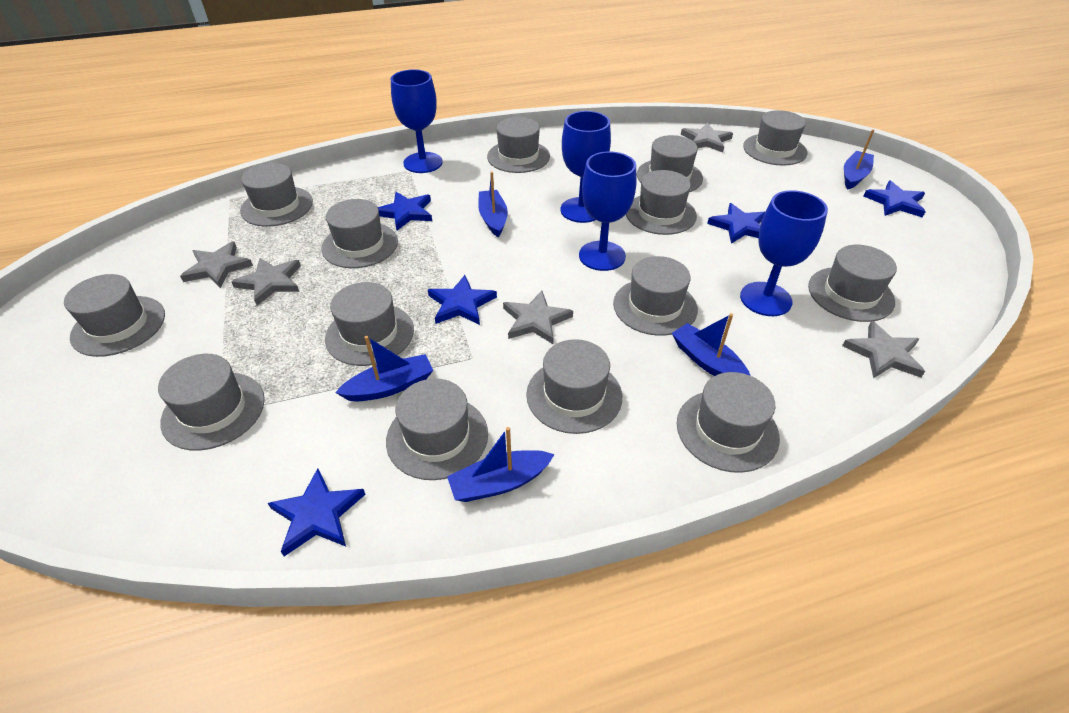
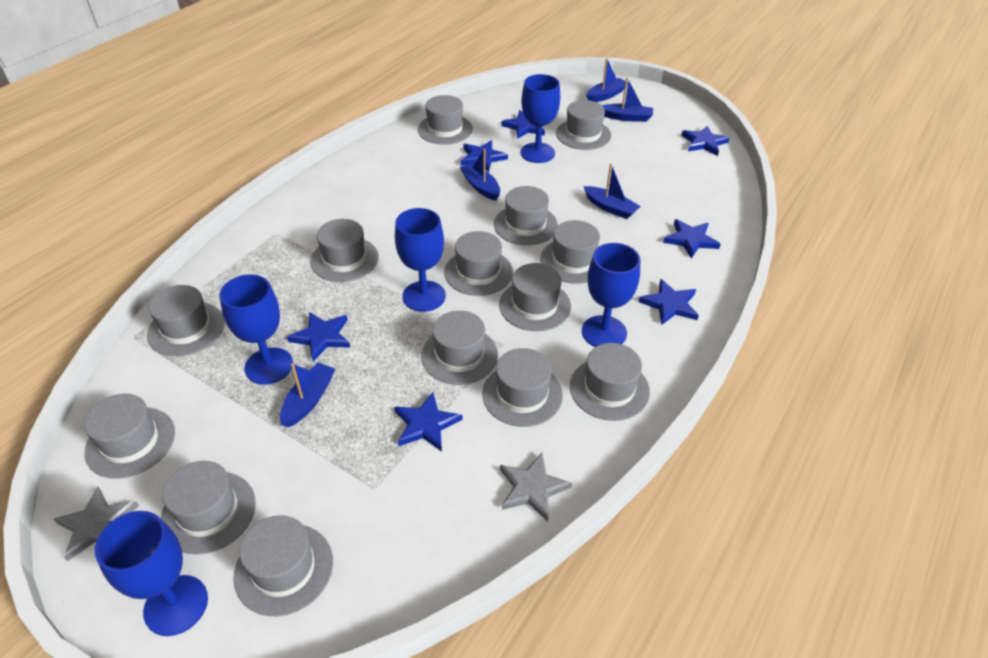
blue goblet: 4 -> 5
blue star: 5 -> 7
grey star: 5 -> 2

